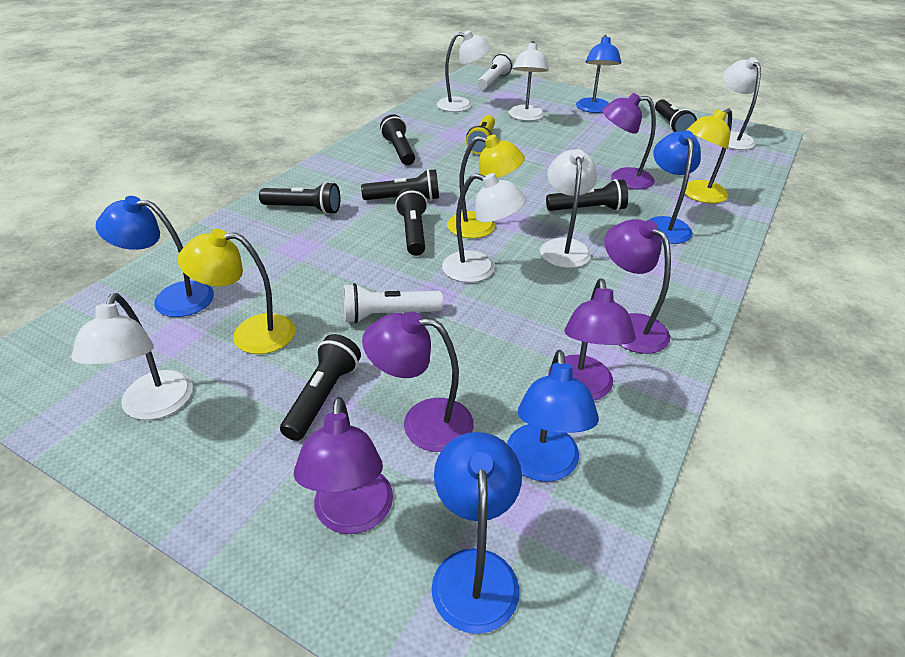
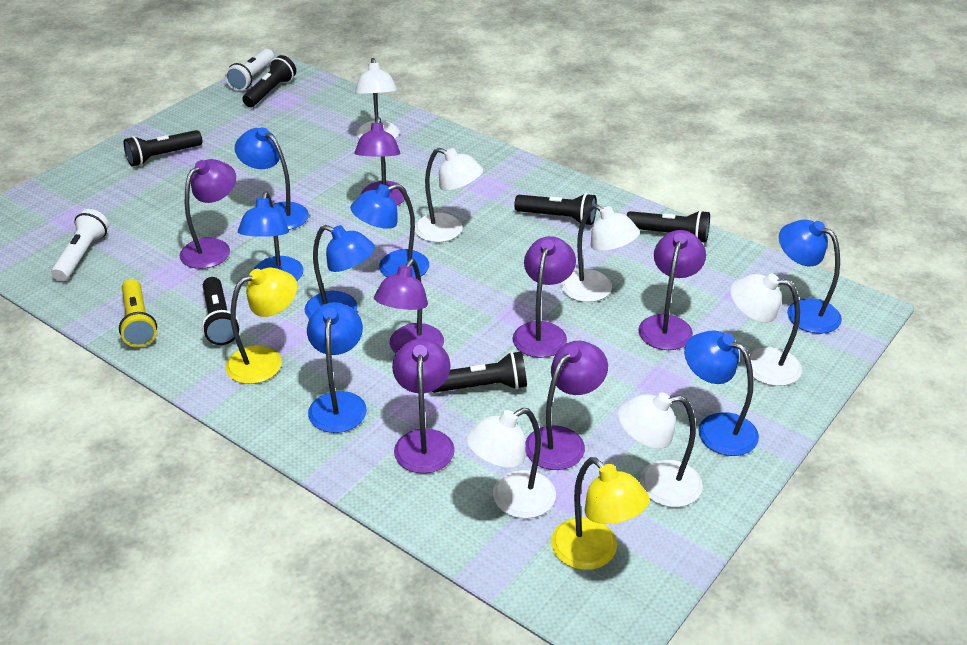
black flashlight: 7 -> 6
blue lamp: 5 -> 7
purple lamp: 5 -> 7
yellow lamp: 3 -> 2

